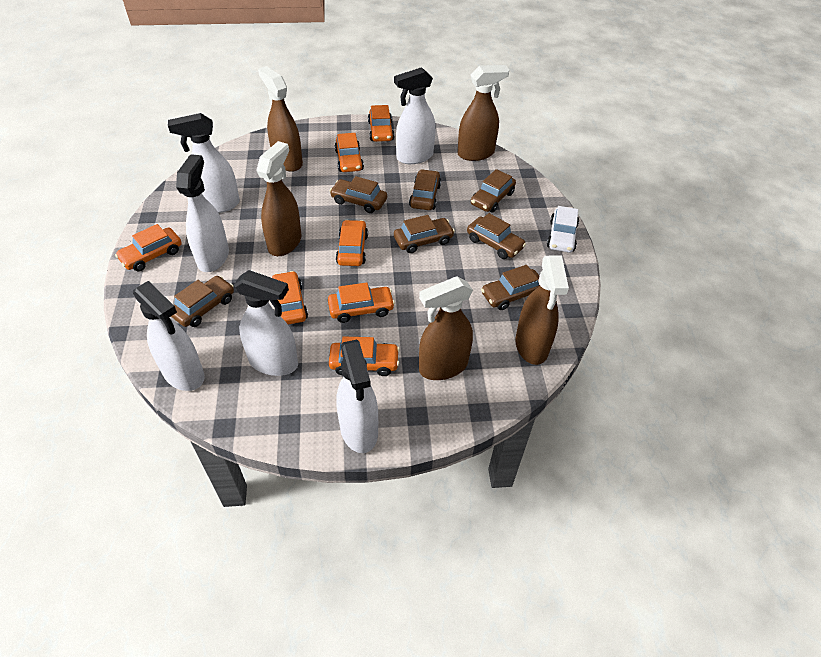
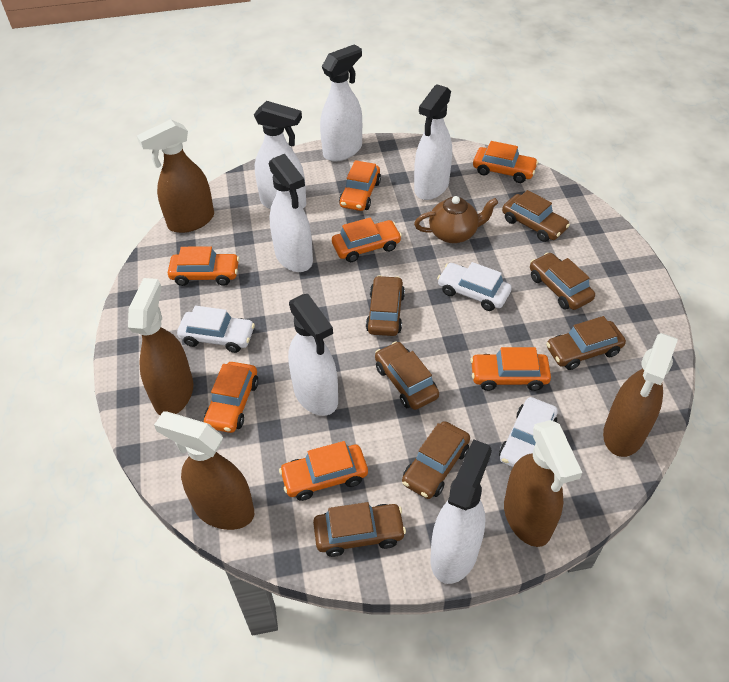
brown teapot: 0 -> 1
white car: 1 -> 3

